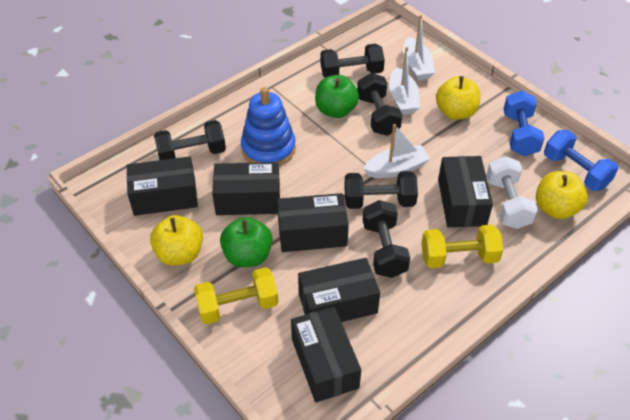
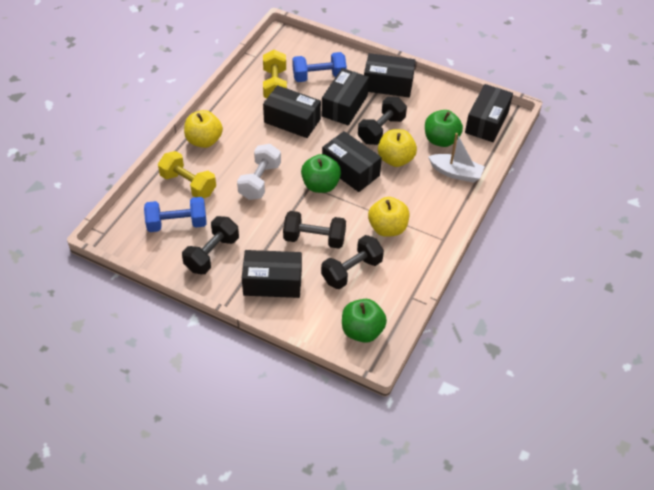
black dumbbell: 5 -> 4
blue stacking toy: 1 -> 0
green apple: 2 -> 3
white boat: 3 -> 1

